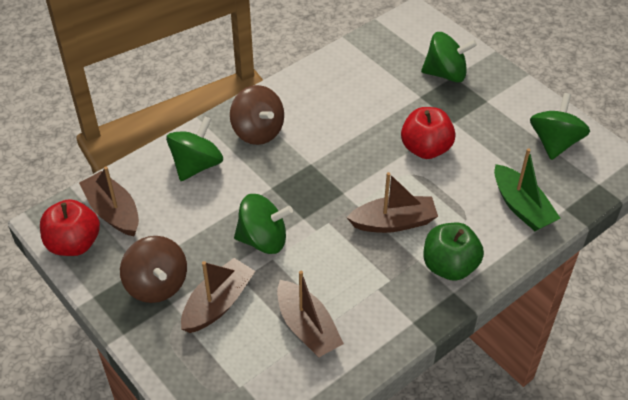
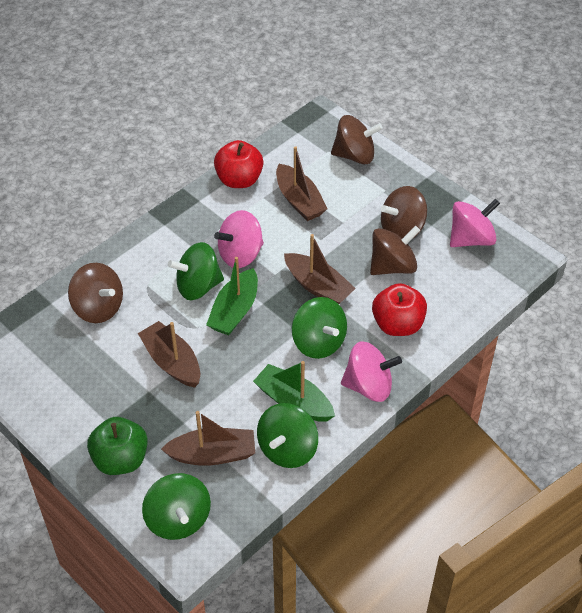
brown spinning top: 2 -> 4
green boat: 1 -> 2
pink spinning top: 0 -> 3

